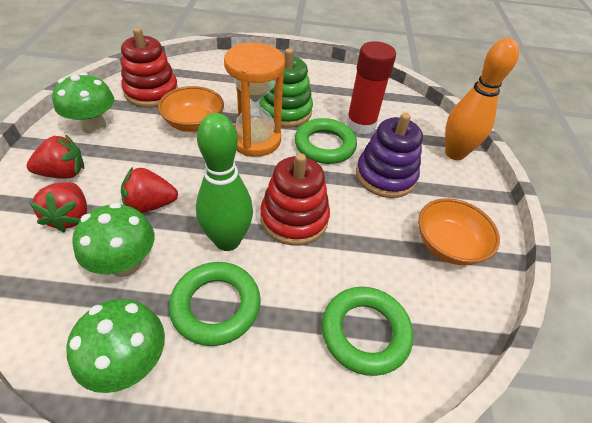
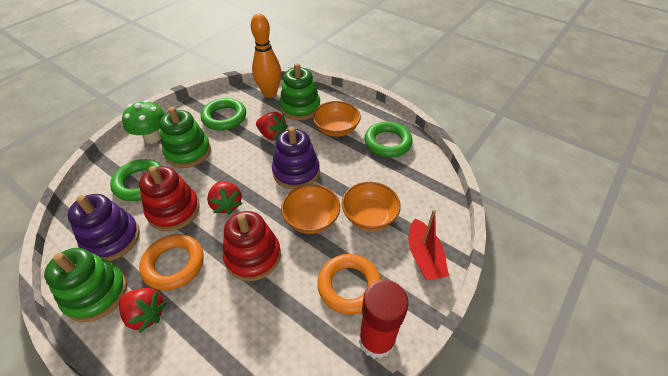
green bowling pin: 1 -> 0
green mushroom: 3 -> 1
green stacking toy: 1 -> 3
orange bowl: 2 -> 3
orange hourglass: 1 -> 0
orange ring: 0 -> 2
purple stacking toy: 1 -> 2
red boat: 0 -> 1

